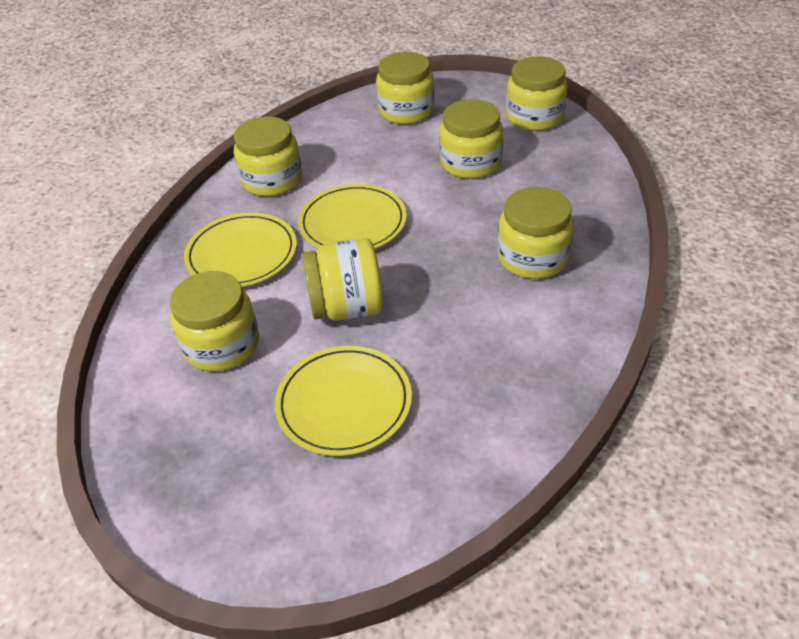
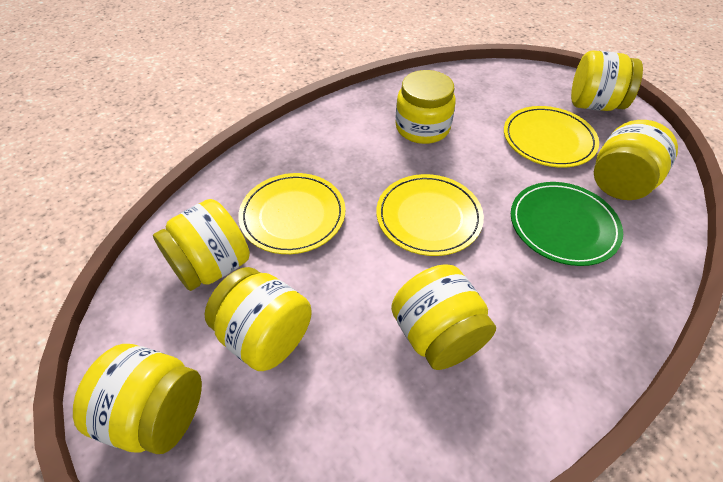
green plate: 0 -> 1

